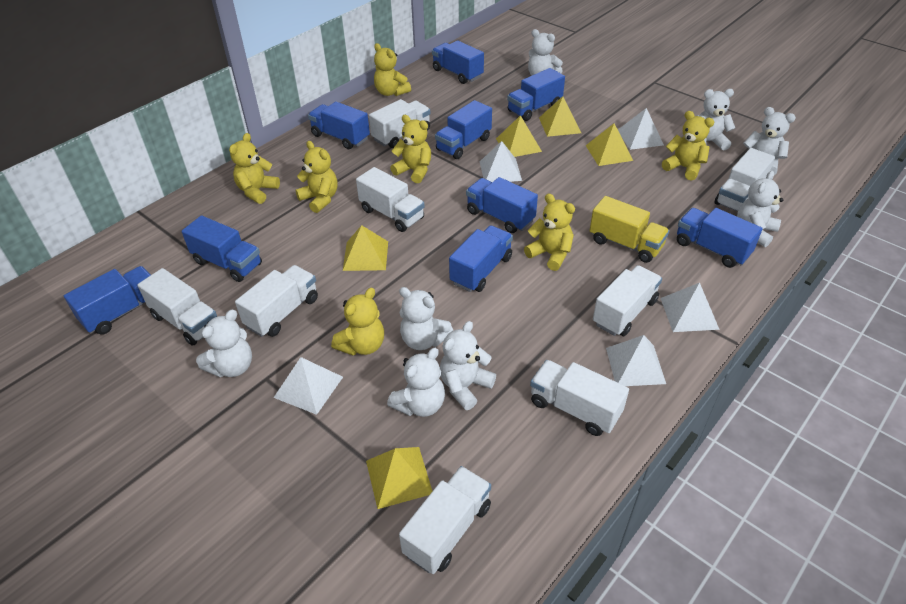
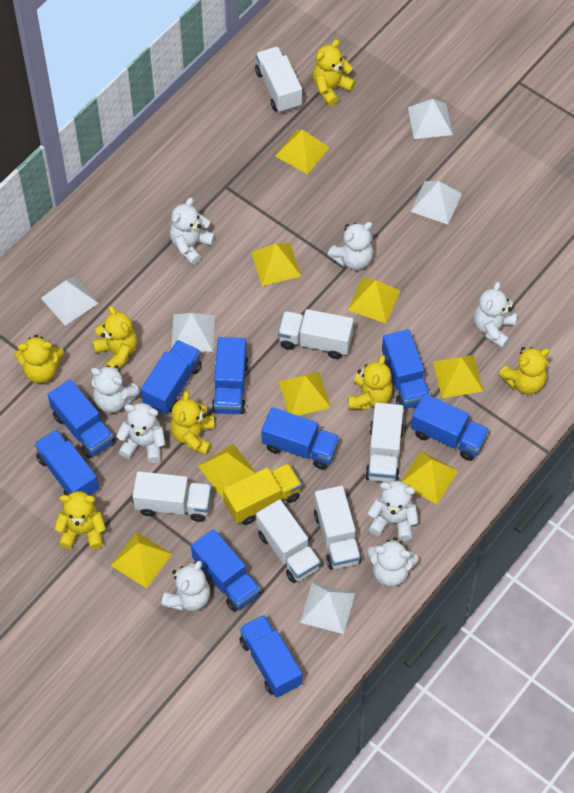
white truck: 8 -> 6
yellow pyramid: 5 -> 8

